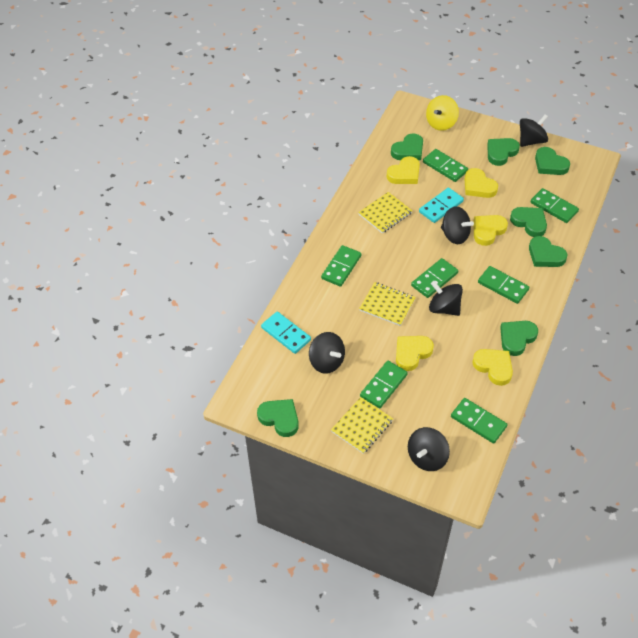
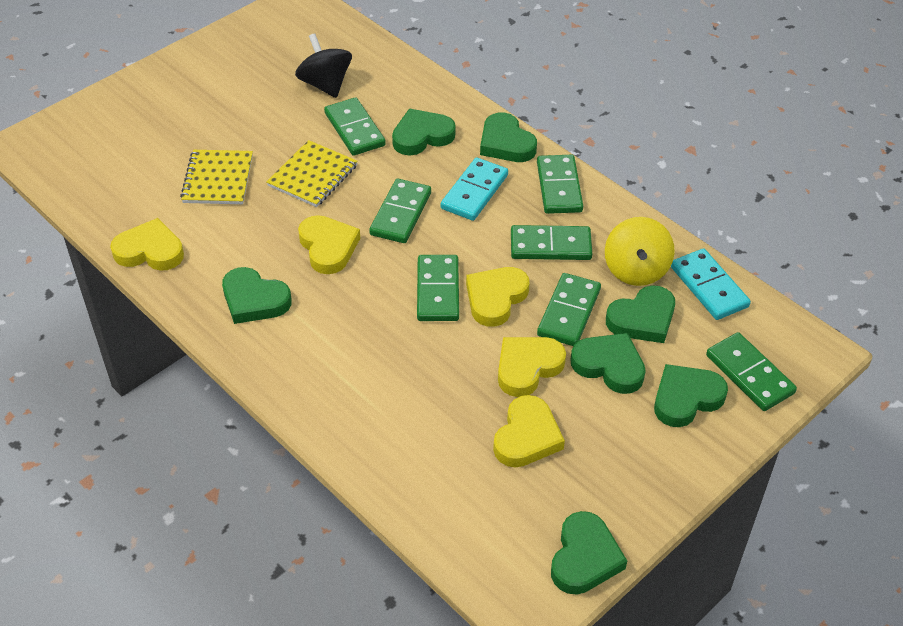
black spinning top: 5 -> 1
yellow notebook: 3 -> 2

